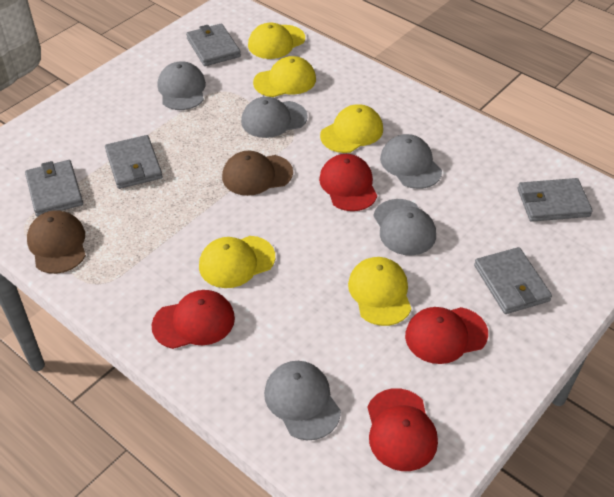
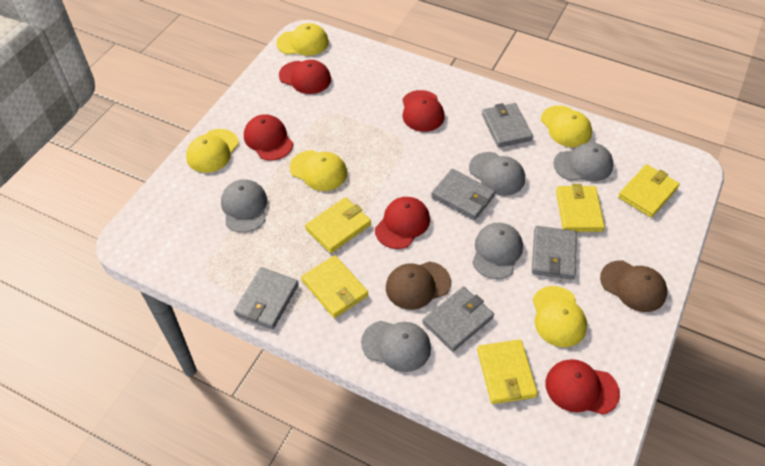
red cap: 4 -> 5
yellow wallet: 0 -> 5

